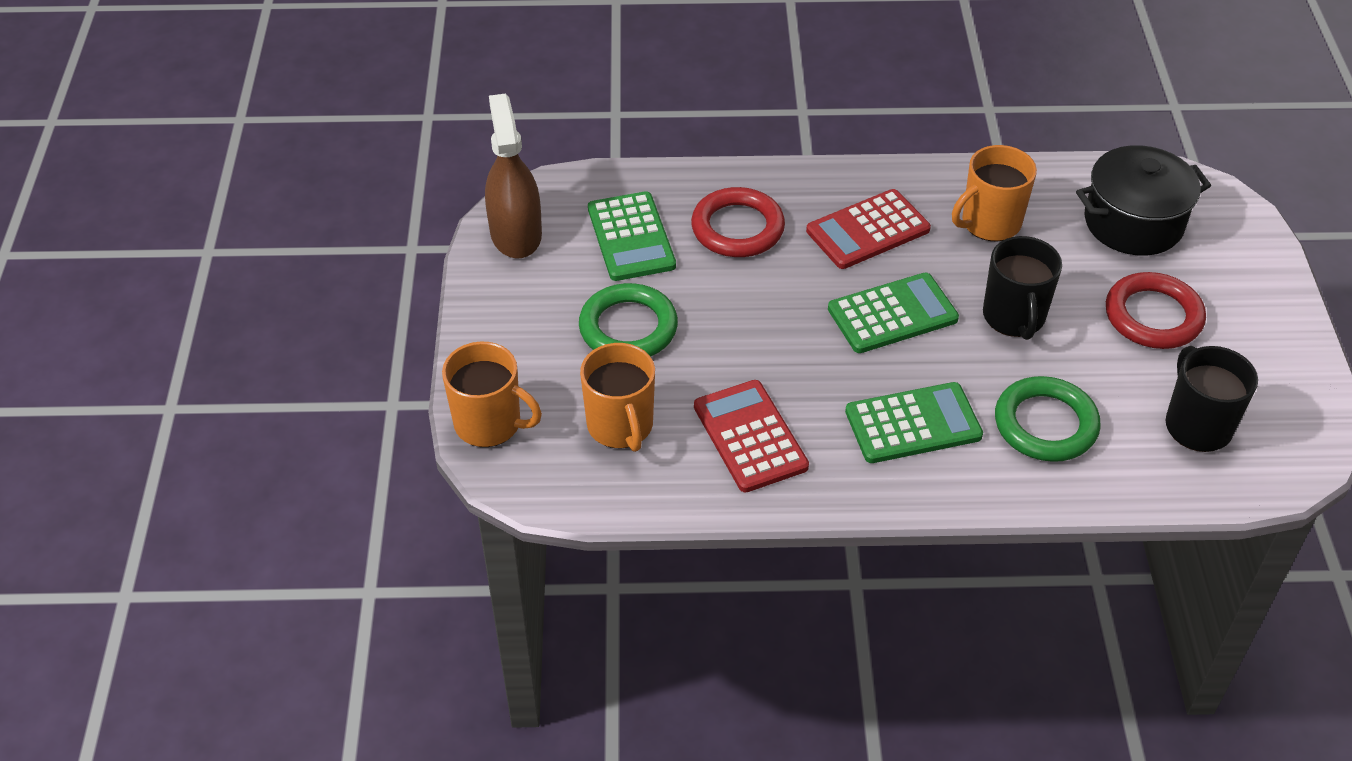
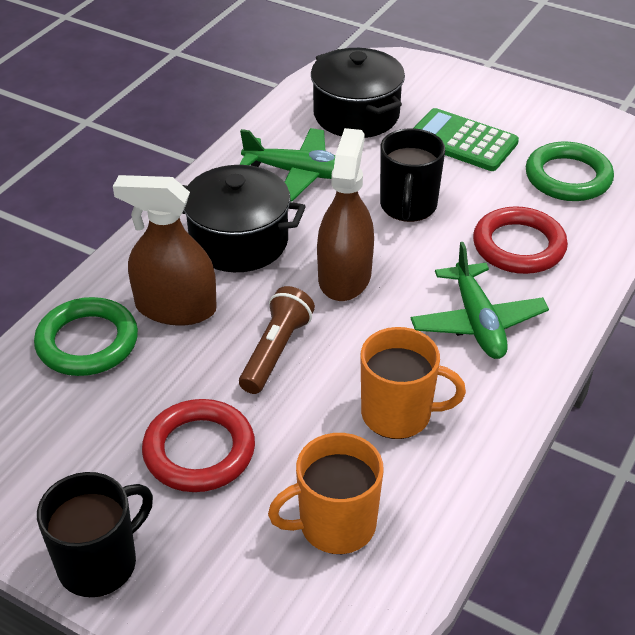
black pot: 1 -> 2
brown flashlight: 0 -> 1
brown spray bottle: 1 -> 2
green calculator: 3 -> 1
green plane: 0 -> 2
orange mug: 3 -> 2
red calculator: 2 -> 0

